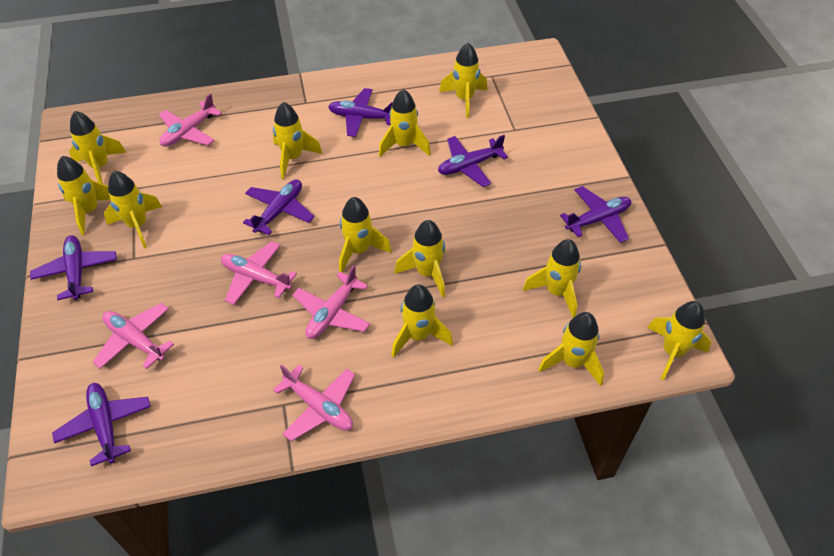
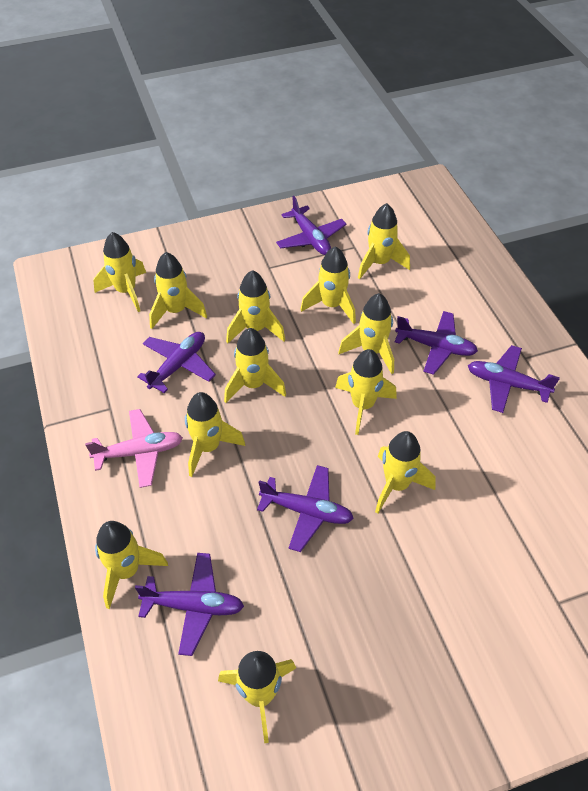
pink plane: 5 -> 1

